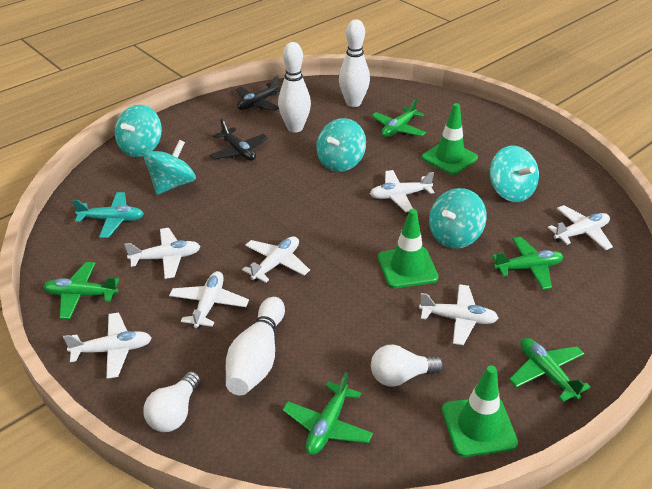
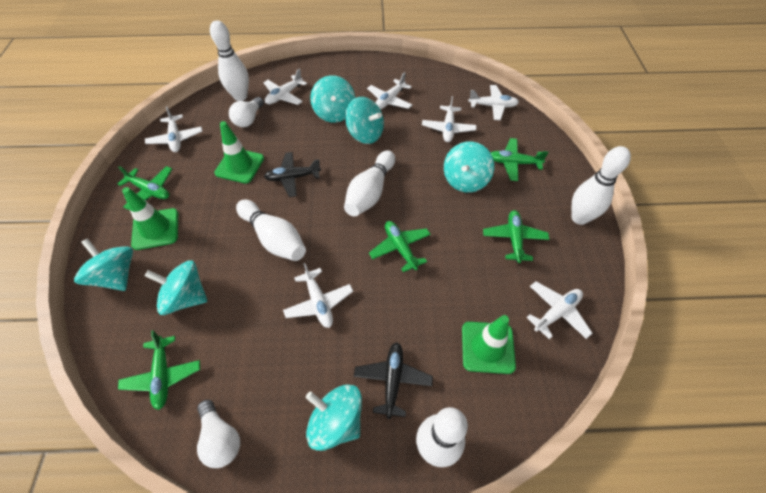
turquoise plane: 1 -> 0
turquoise spinning top: 5 -> 6
white bowling pin: 3 -> 5

